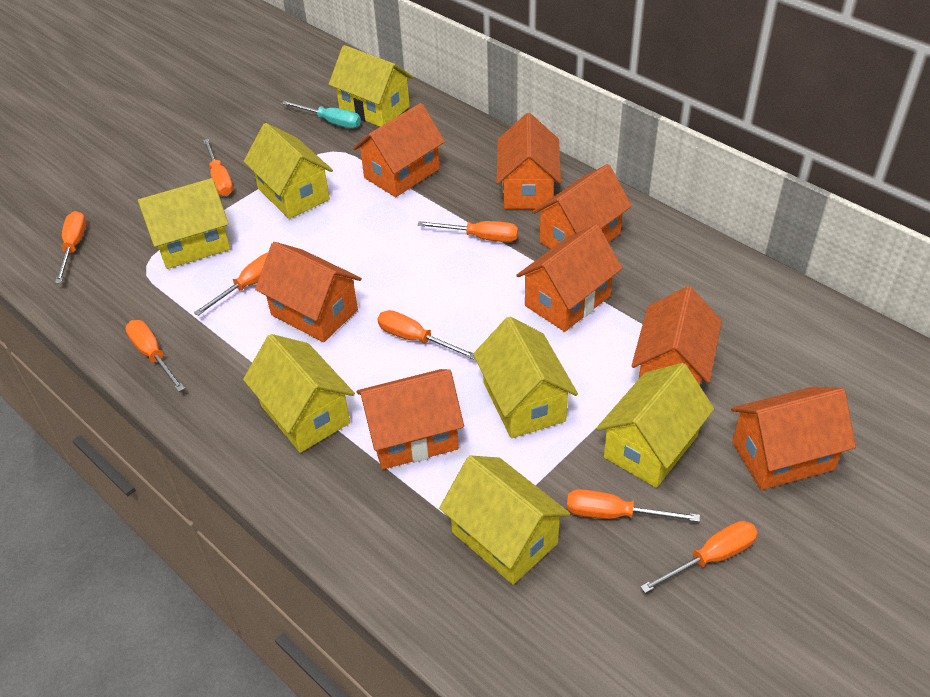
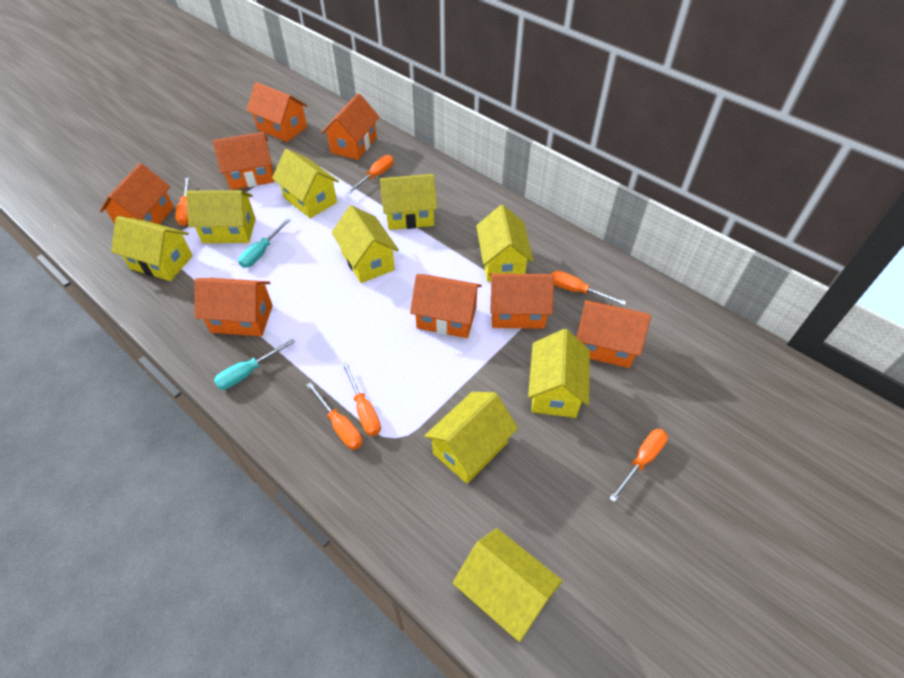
orange screwdriver: 8 -> 6
turquoise screwdriver: 1 -> 2
yellow house: 7 -> 9

